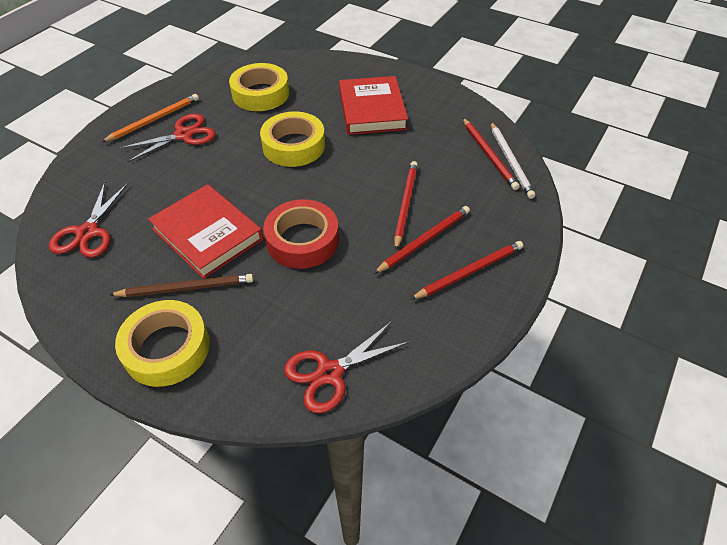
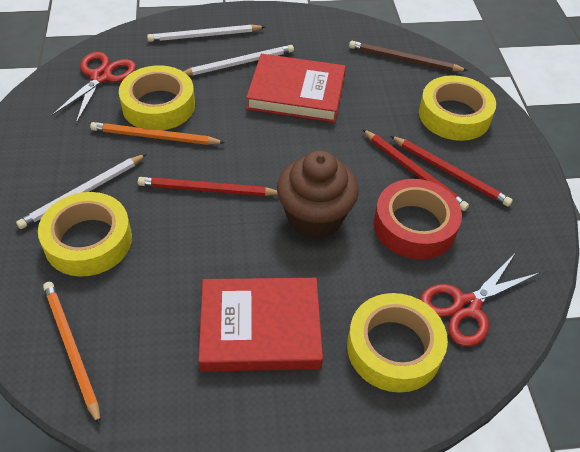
brown cupcake: 0 -> 1
orange pencil: 1 -> 2
red pencil: 4 -> 3
red scissors: 3 -> 2
white pencil: 1 -> 3
yellow tape: 3 -> 4

